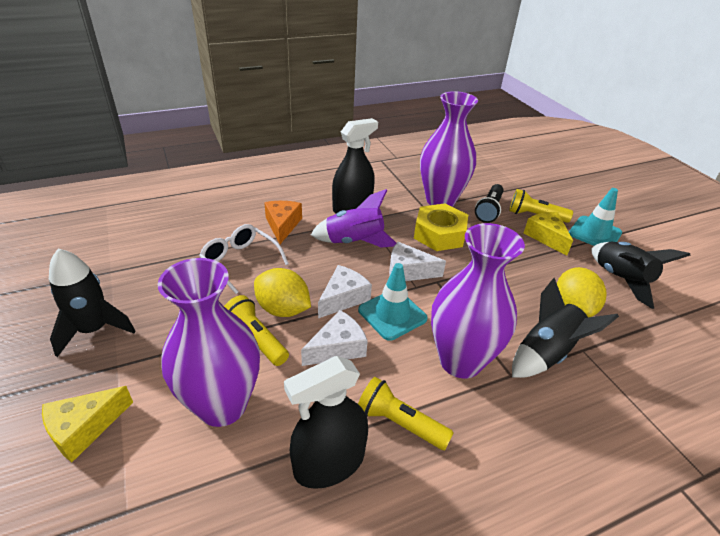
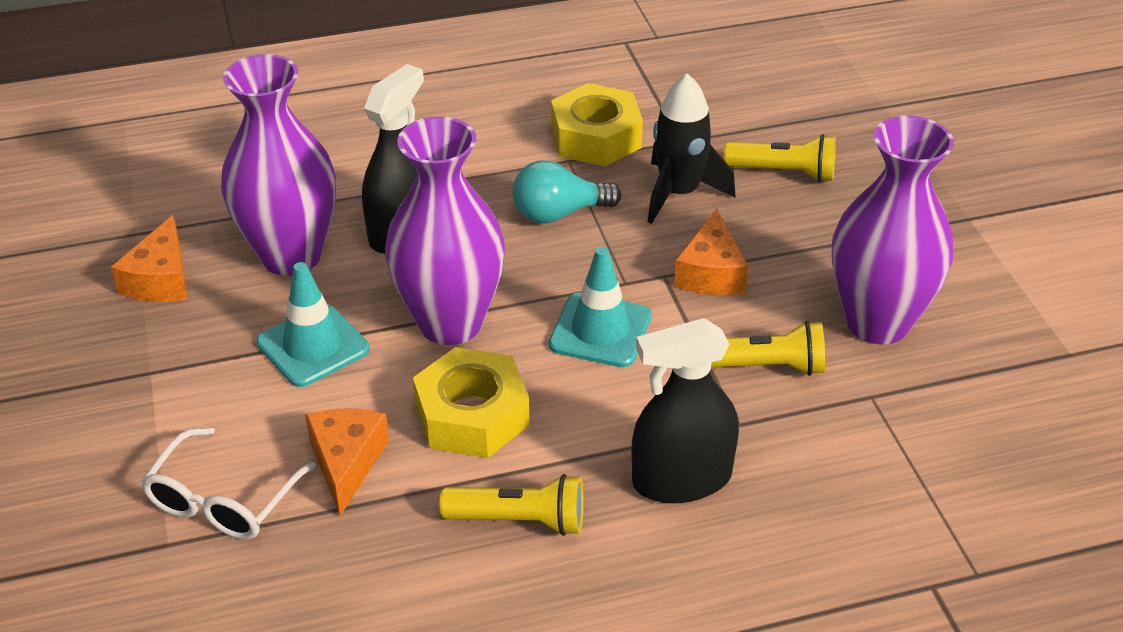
black flashlight: 1 -> 0
black rocket: 3 -> 1
orange cheese: 1 -> 3
purple rocket: 1 -> 0
turquoise light bulb: 0 -> 1
white cheese: 3 -> 0
yellow cheese: 2 -> 0
yellow lemon: 2 -> 0
yellow nut: 1 -> 2

